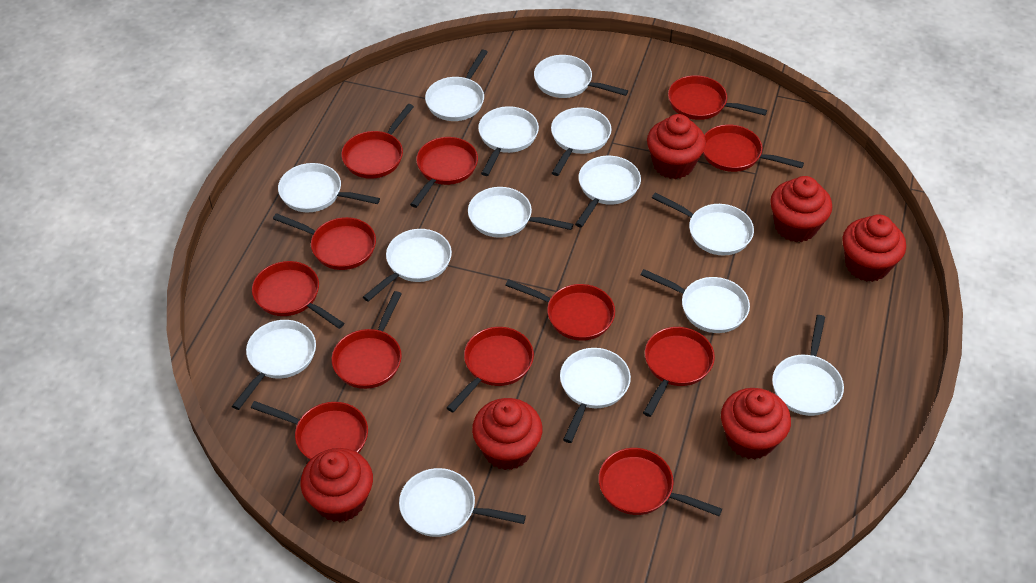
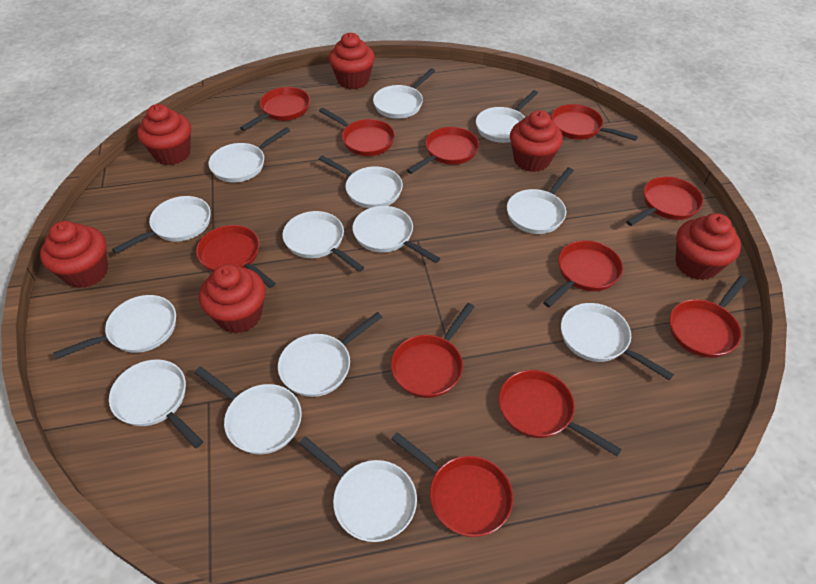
red pan: 12 -> 11

